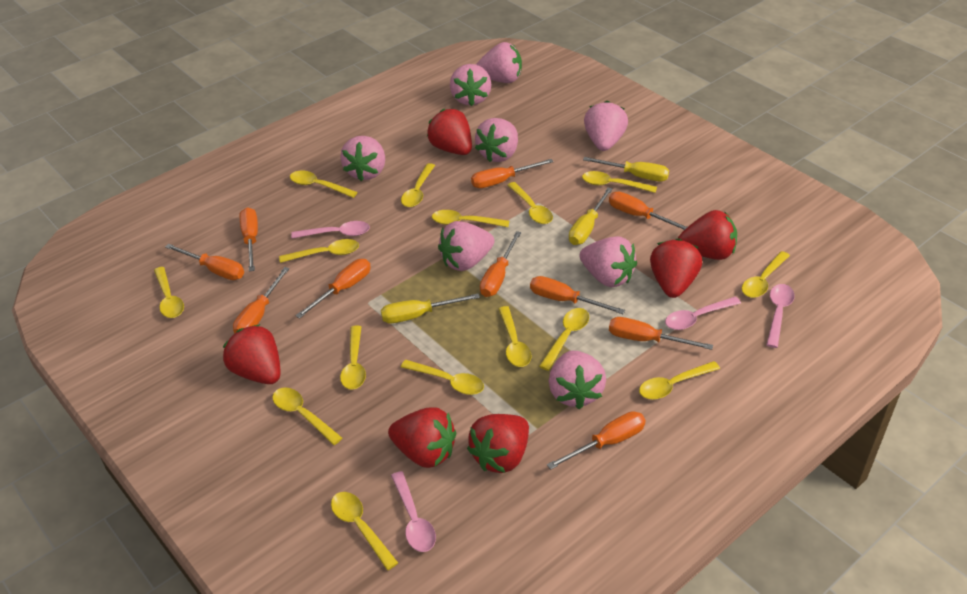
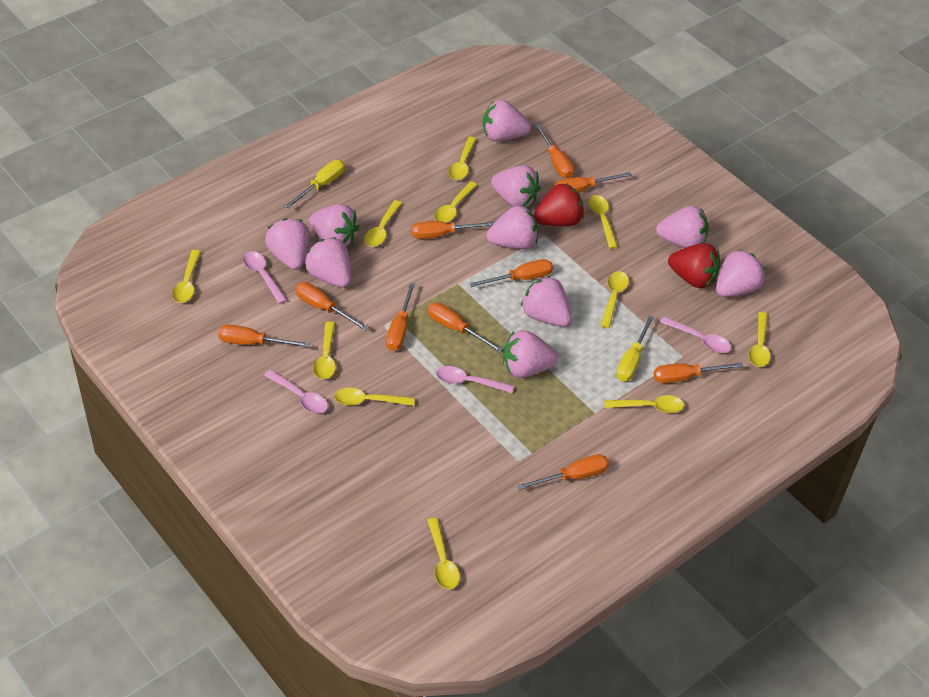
pink strawberry: 8 -> 10
red strawberry: 6 -> 2
yellow screwdriver: 3 -> 2
yellow spoon: 15 -> 11

